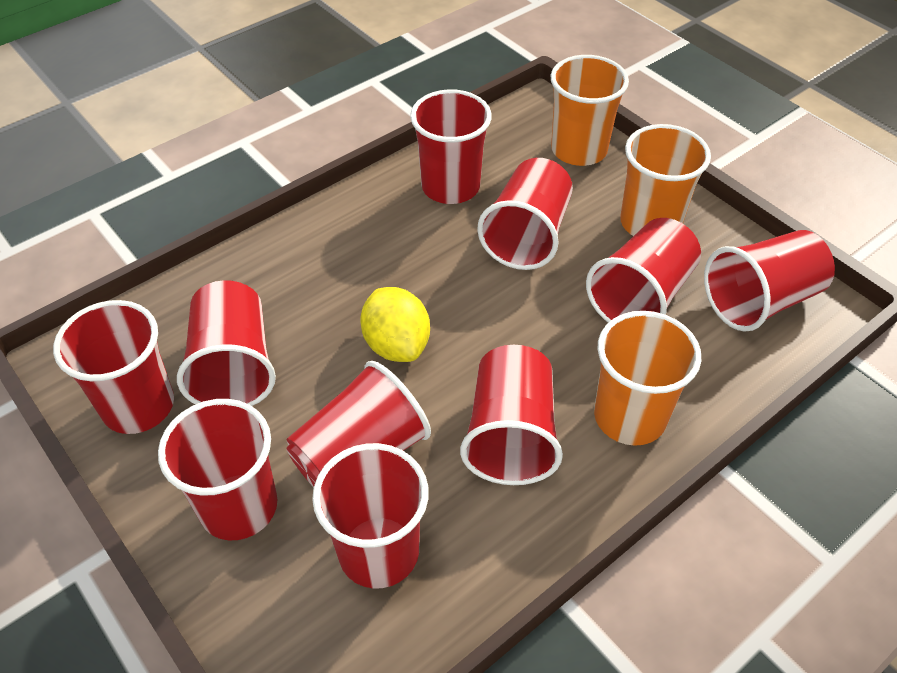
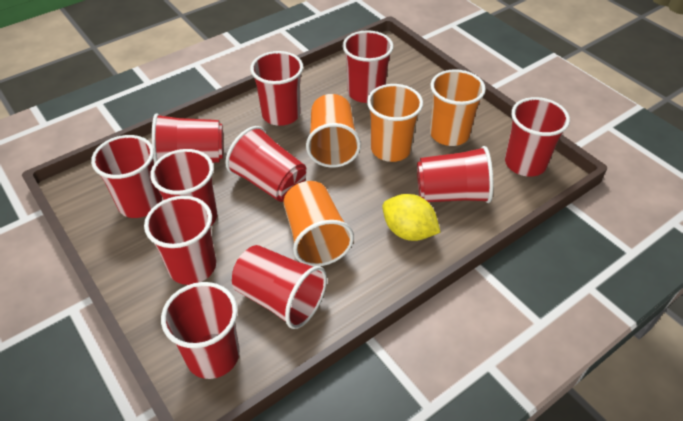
orange cup: 3 -> 4
red cup: 10 -> 11

